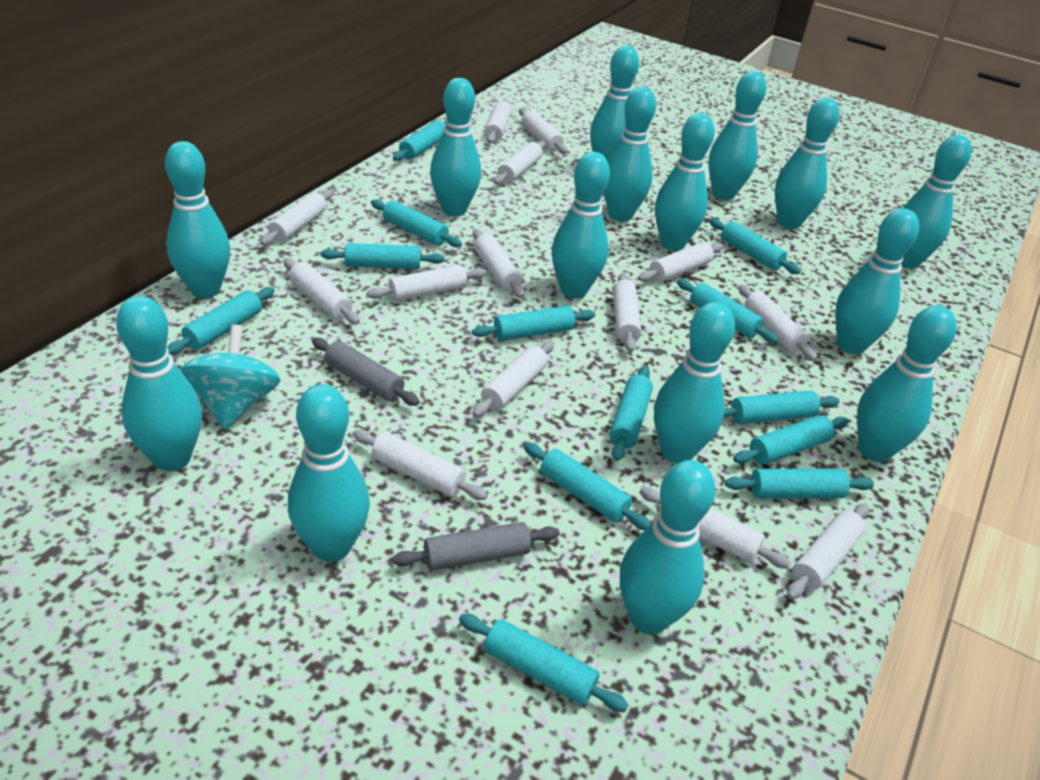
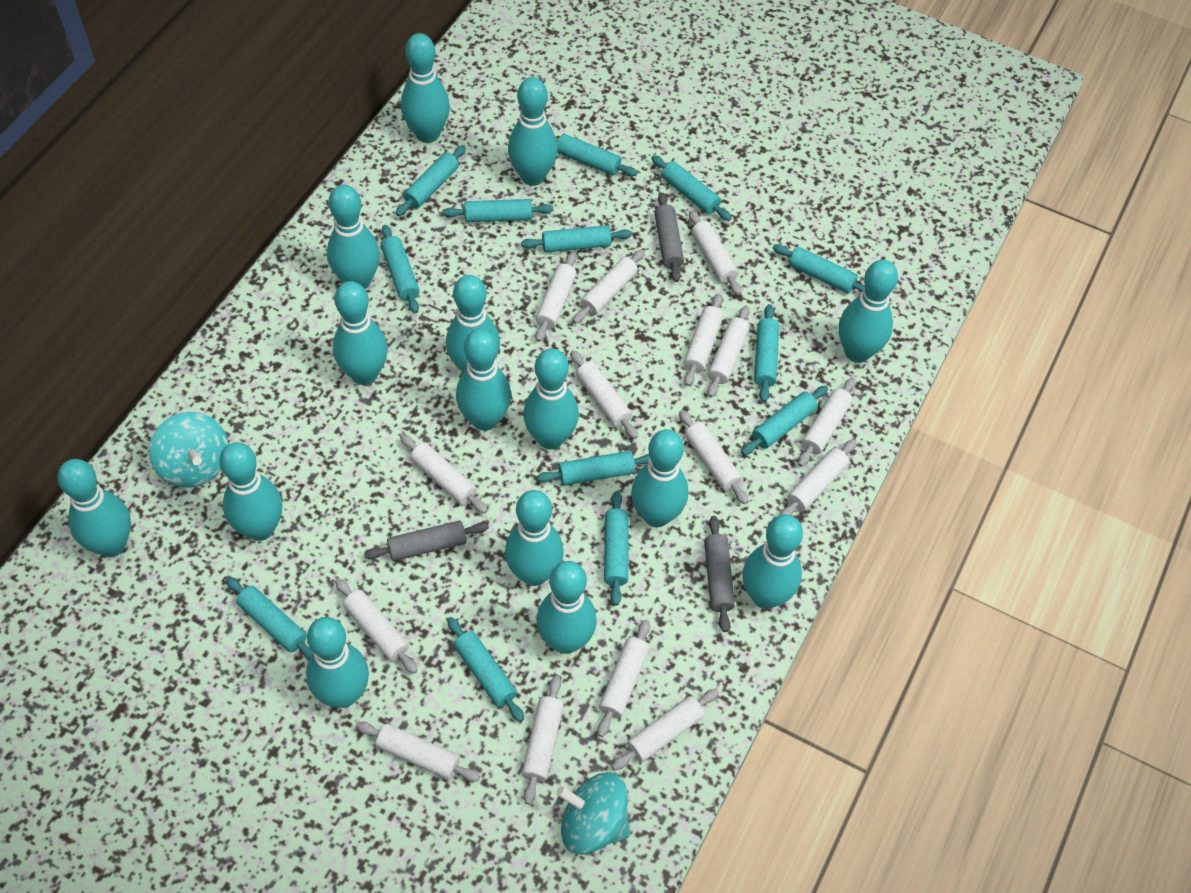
grey rolling pin: 2 -> 3
turquoise spinning top: 1 -> 2
white rolling pin: 14 -> 15

